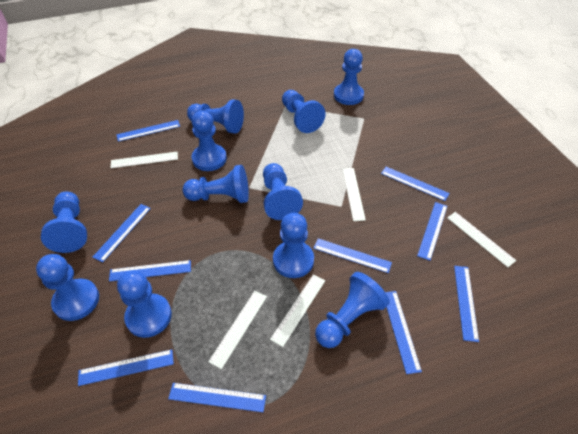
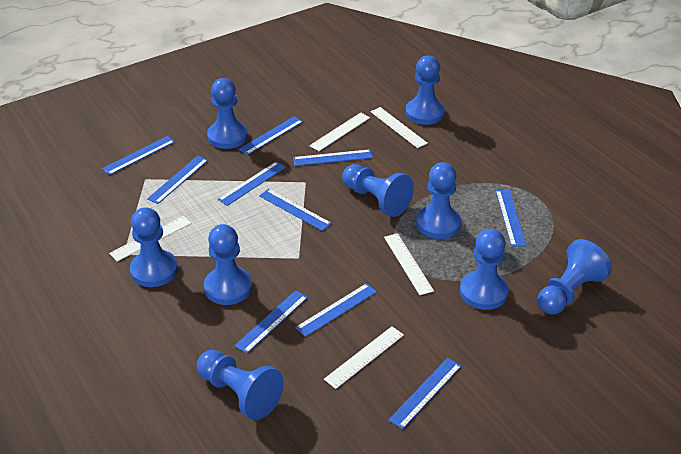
blue pawn: 11 -> 9

